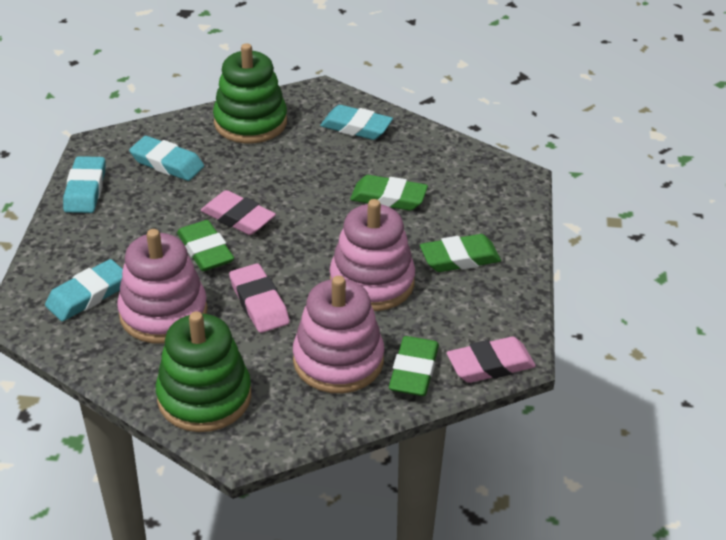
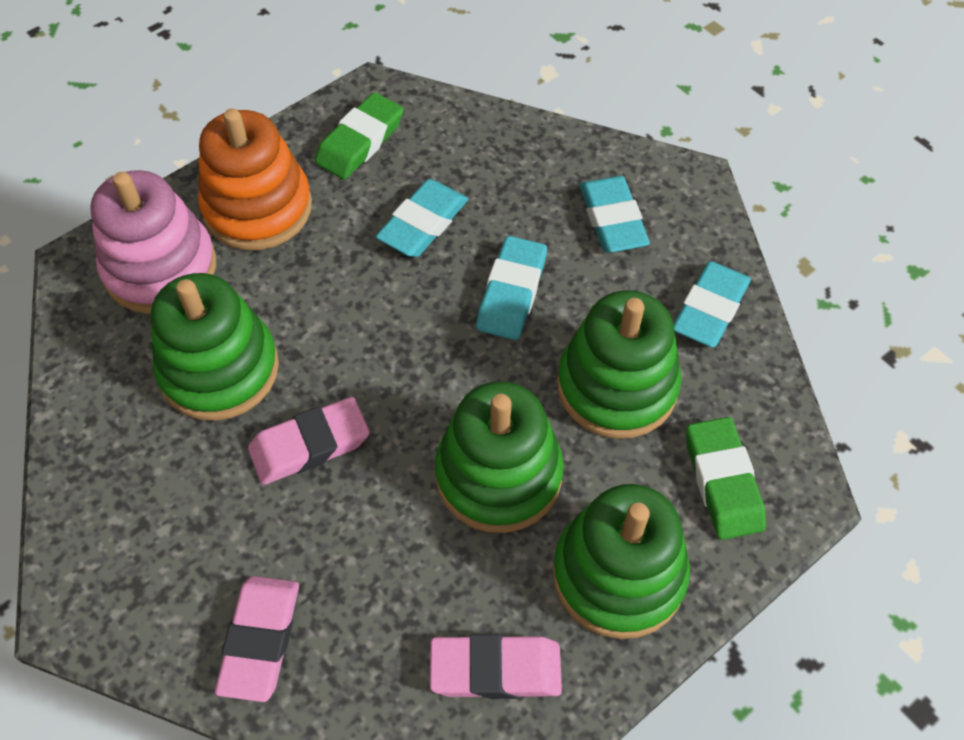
green eraser: 4 -> 2
green stacking toy: 2 -> 4
orange stacking toy: 0 -> 1
pink stacking toy: 3 -> 1

